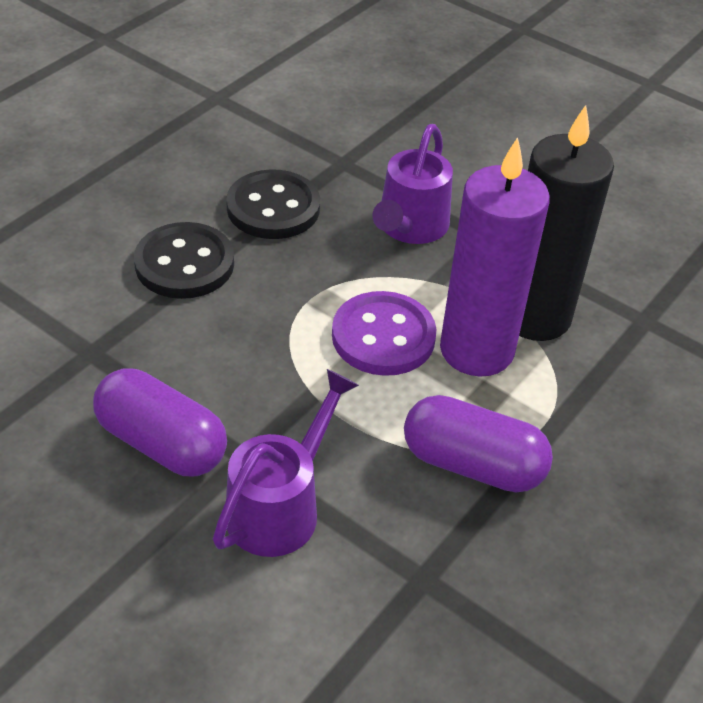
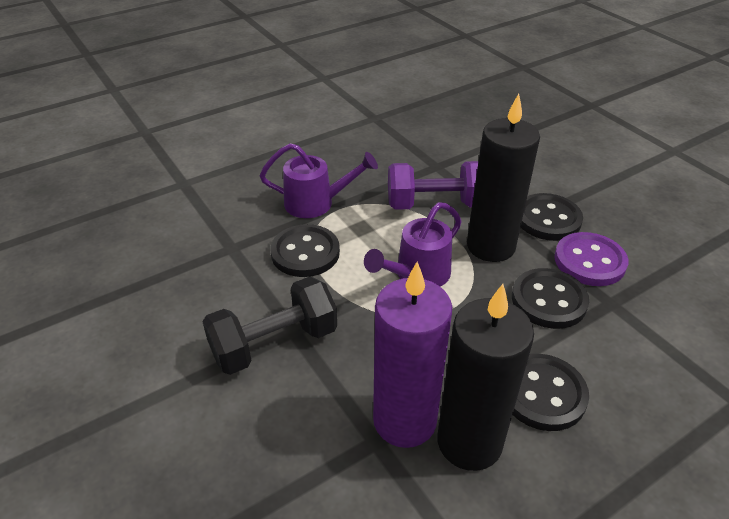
black button: 2 -> 4
black candle: 1 -> 2
black dumbbell: 0 -> 1
purple capsule: 2 -> 0
purple dumbbell: 0 -> 1

